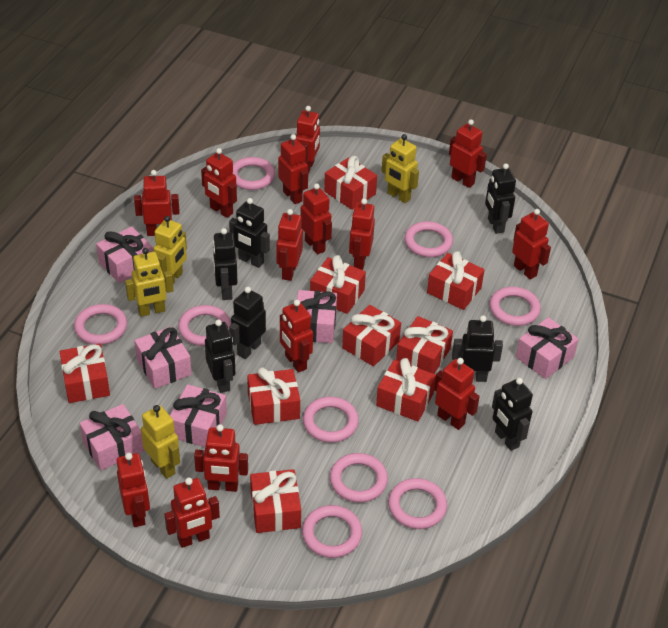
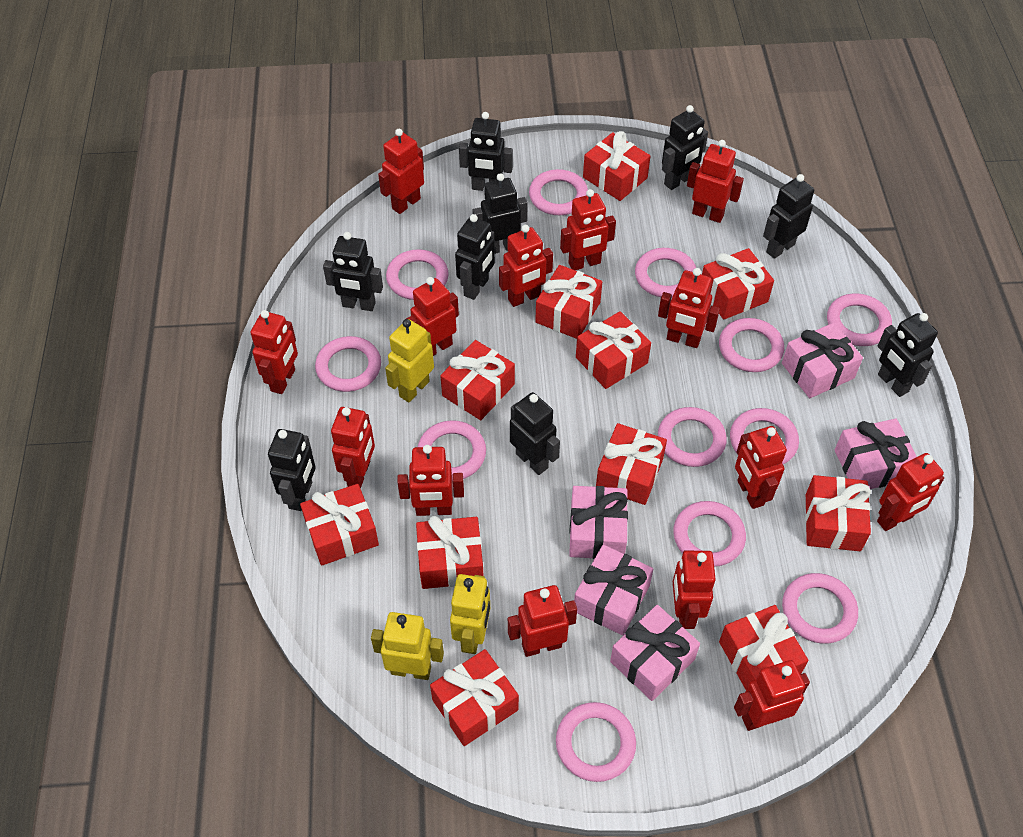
black robot: 7 -> 9
pink gift: 6 -> 5
pink ring: 9 -> 12
red gift: 9 -> 11
yellow robot: 4 -> 3

